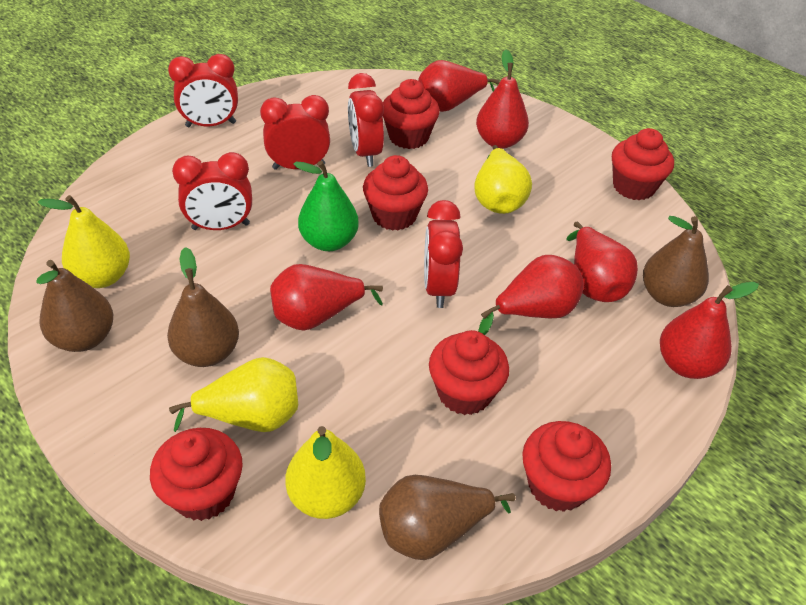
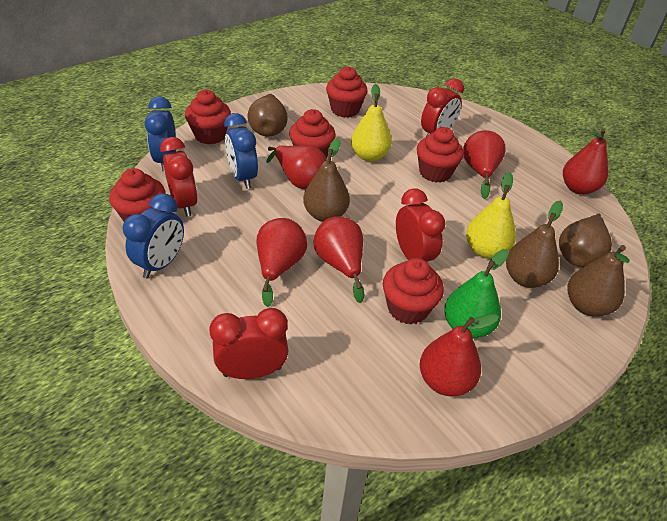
blue clock: 0 -> 3
brown pear: 4 -> 5
red clock: 5 -> 4
yellow pear: 4 -> 2

